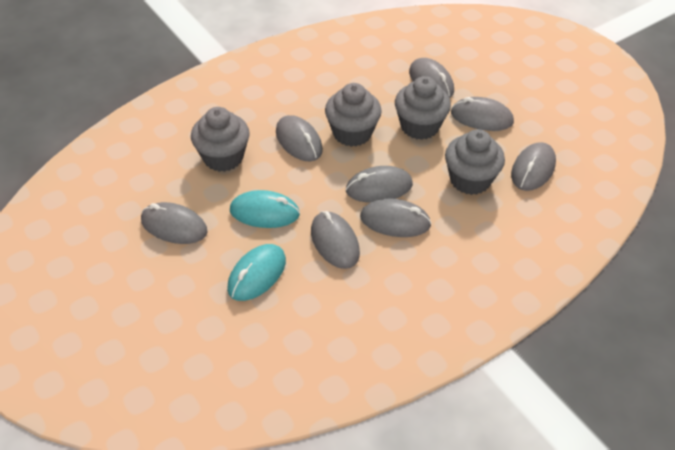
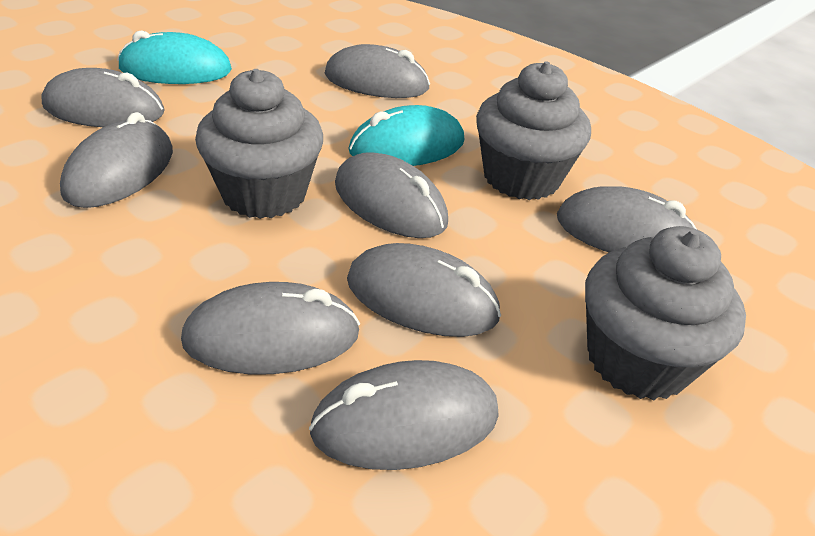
grey cupcake: 4 -> 3

